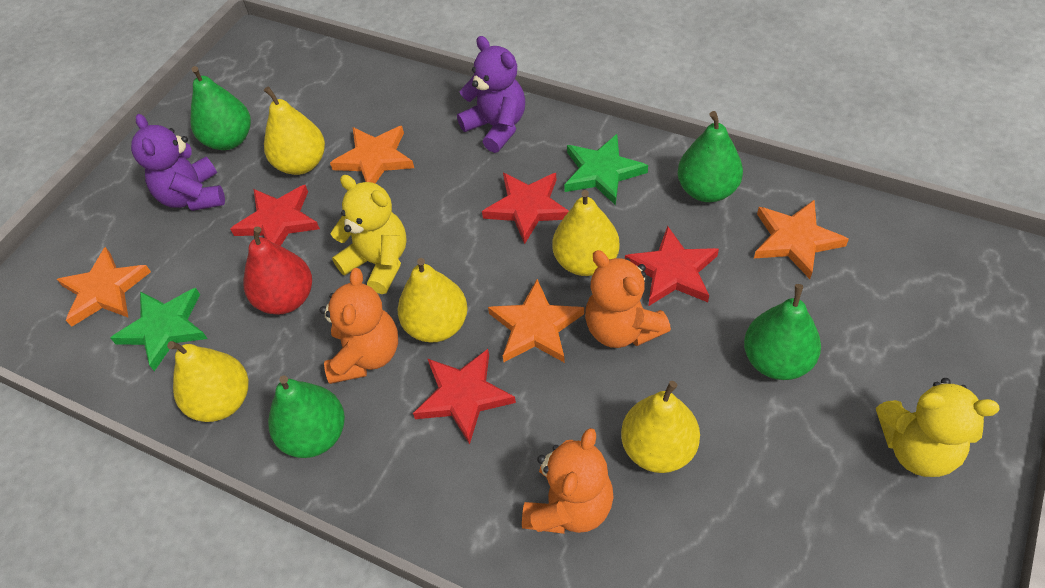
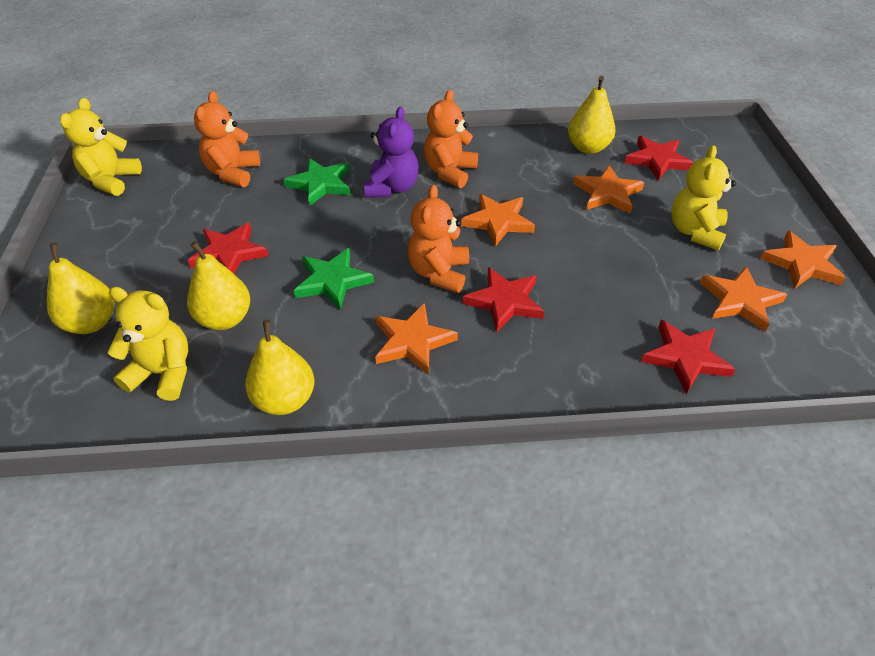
green pear: 4 -> 0
orange star: 4 -> 5
purple teddy bear: 2 -> 1
red pear: 1 -> 0
yellow pear: 5 -> 4
yellow teddy bear: 2 -> 3

